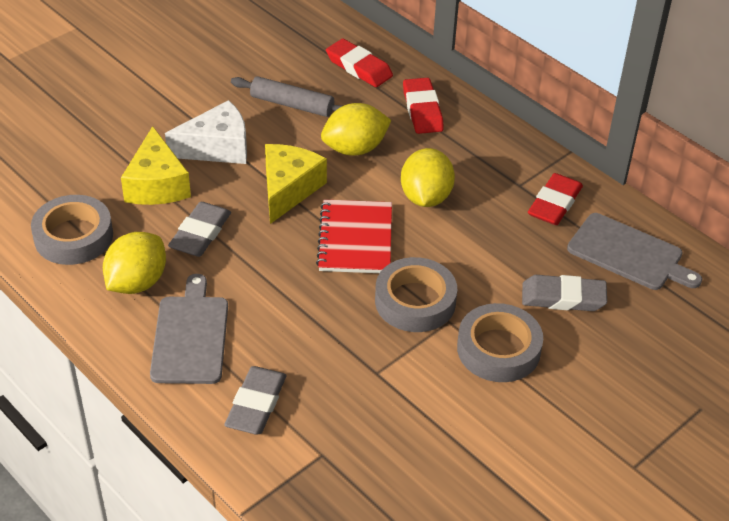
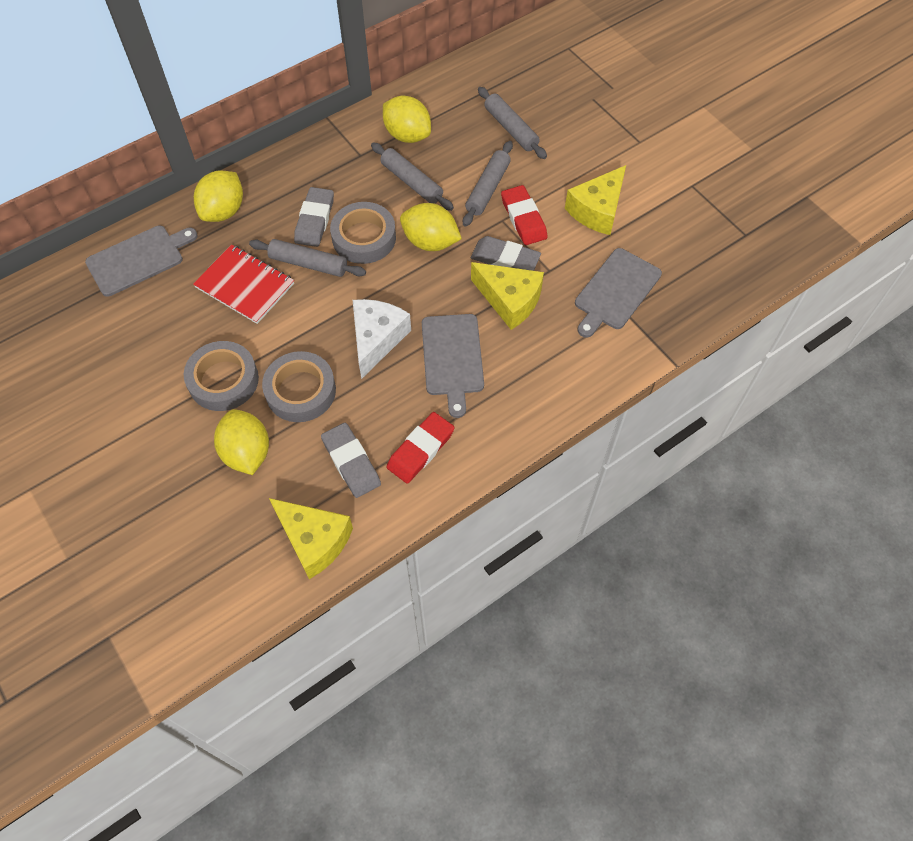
grey cutting board: 2 -> 3
grey rolling pin: 1 -> 4
red eraser: 3 -> 2
yellow cheese: 2 -> 3
yellow lemon: 3 -> 4

